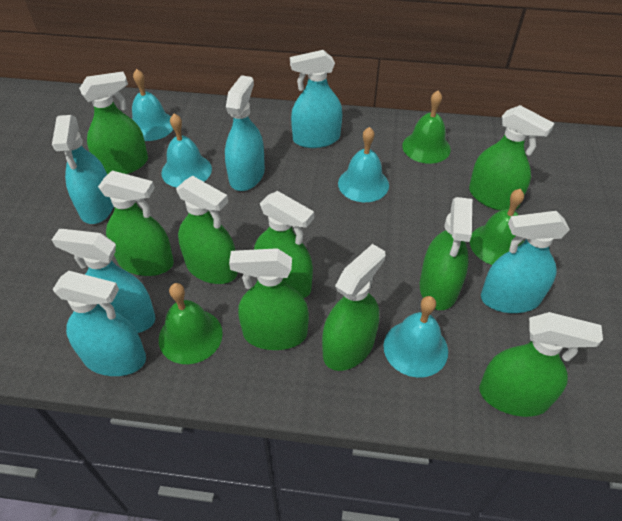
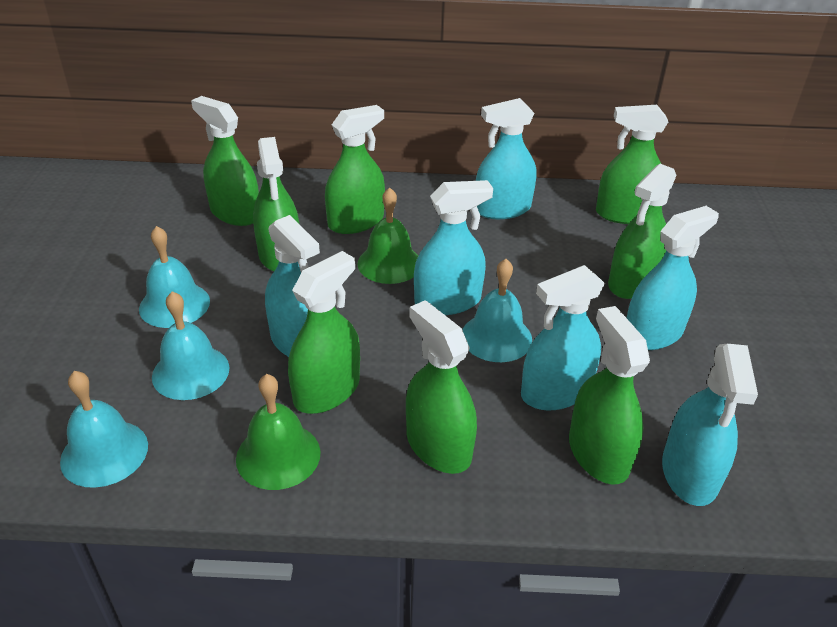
green bell: 3 -> 2
green spray bottle: 9 -> 8

